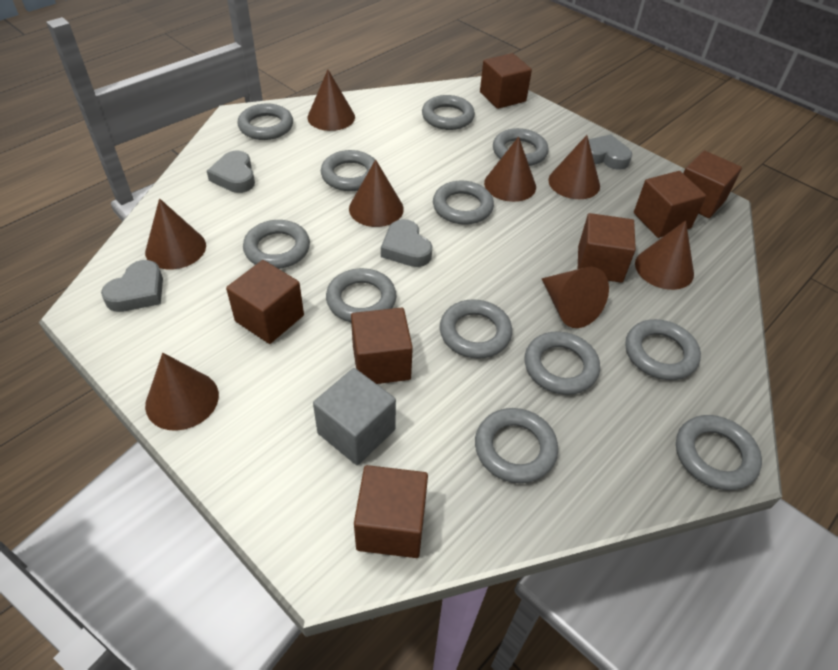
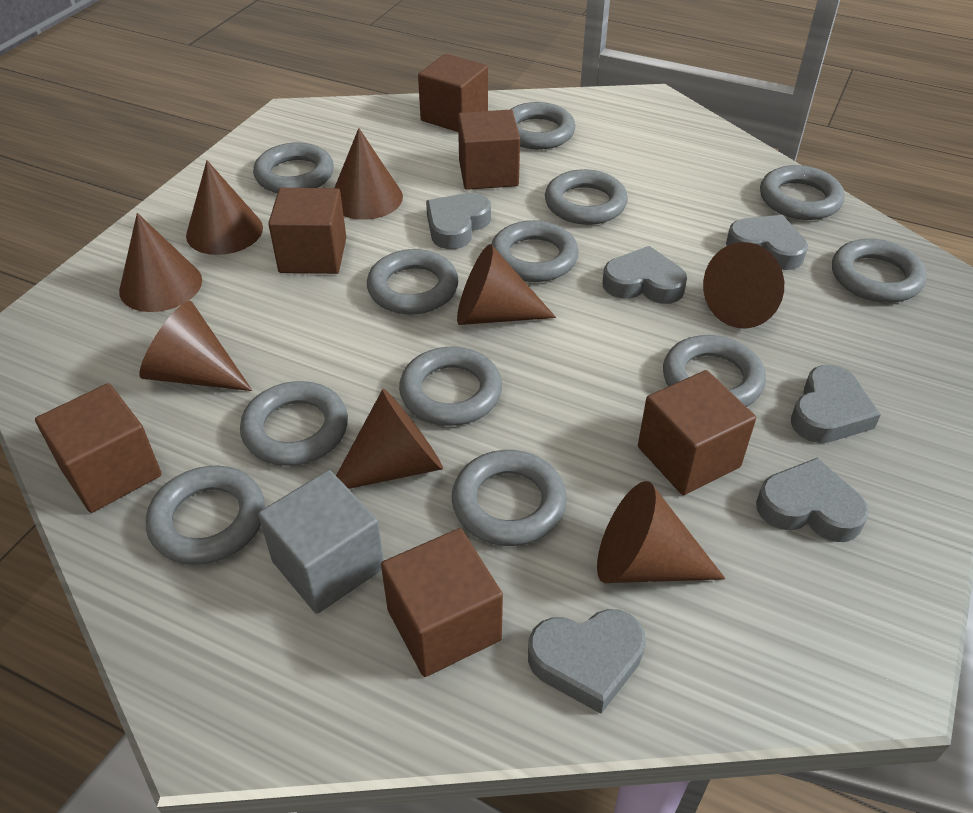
brown cube: 7 -> 6
grey heart: 4 -> 6

